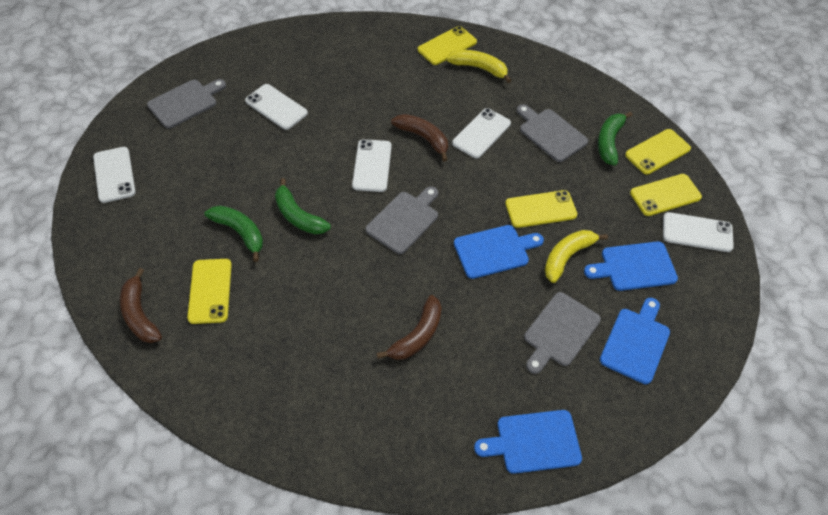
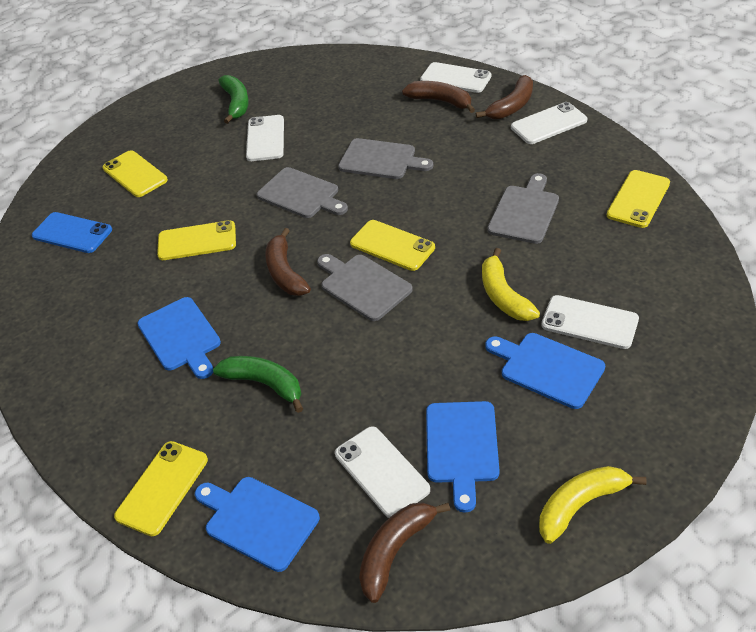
blue phone: 0 -> 1
brown banana: 3 -> 4
green banana: 3 -> 2

